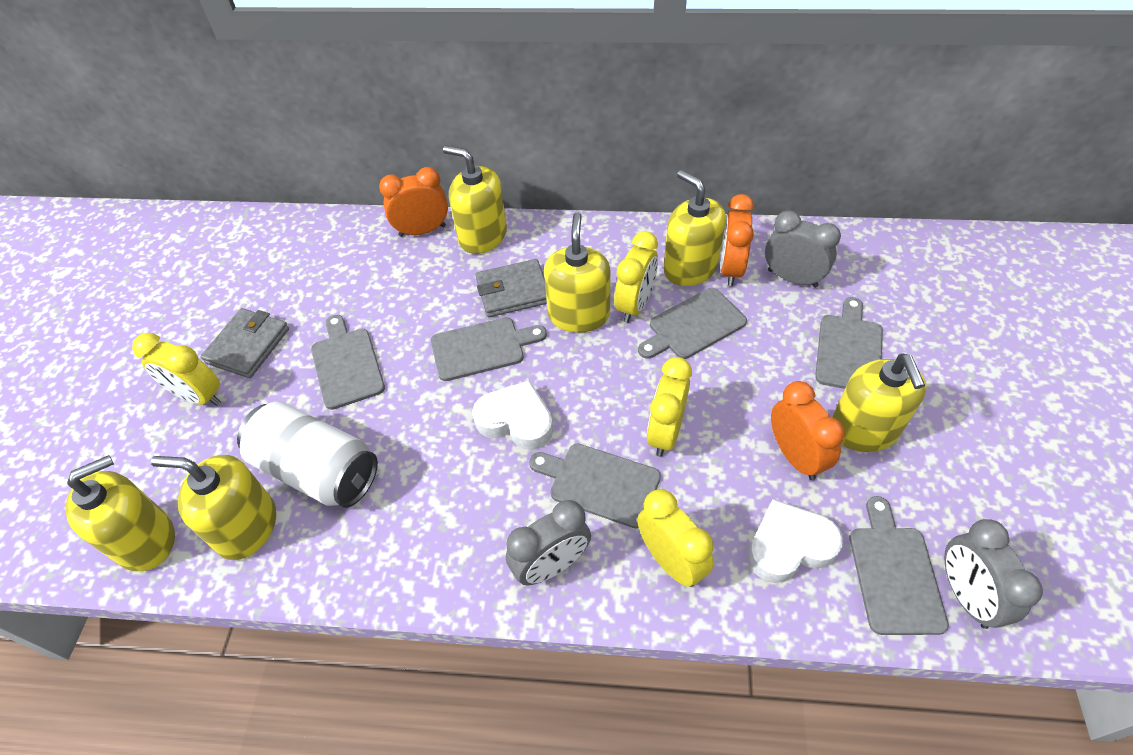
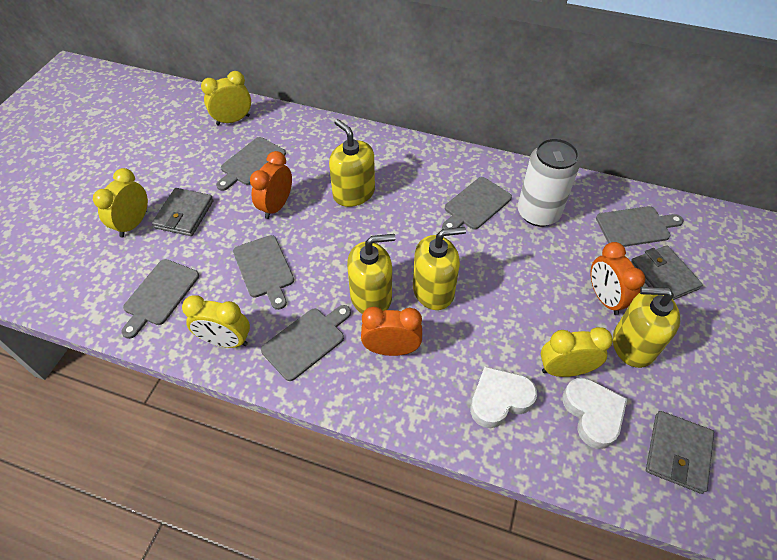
grey clock: 3 -> 0
grey wallet: 2 -> 3
yellow soap dispenser: 6 -> 4

